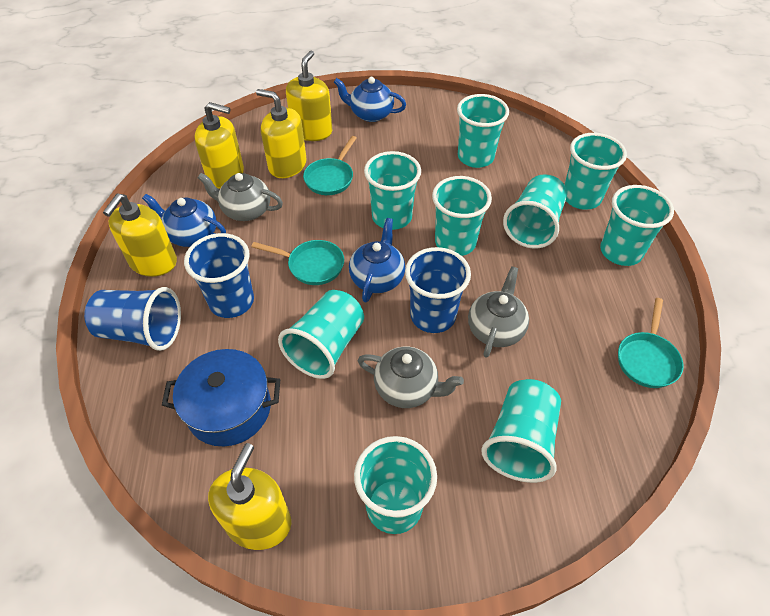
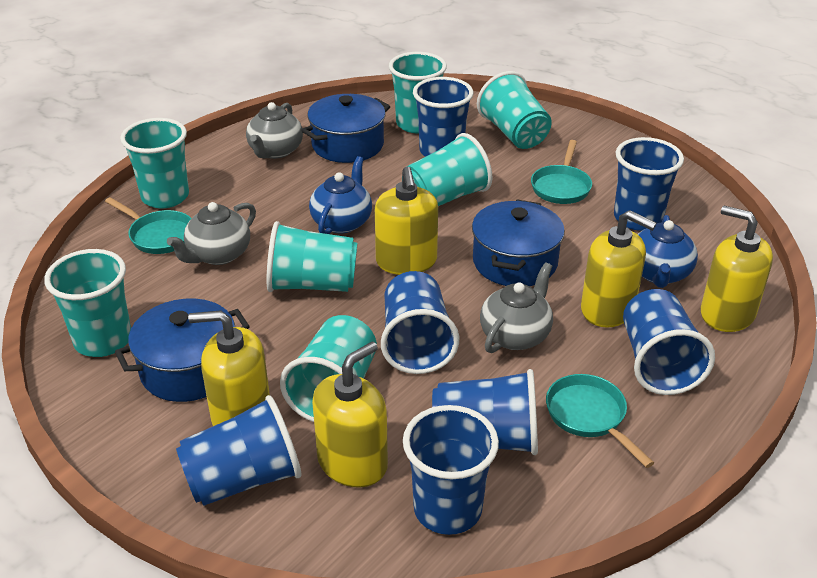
blue cup: 3 -> 7
blue pot: 1 -> 3
blue teapot: 3 -> 2
turquoise cup: 9 -> 7

